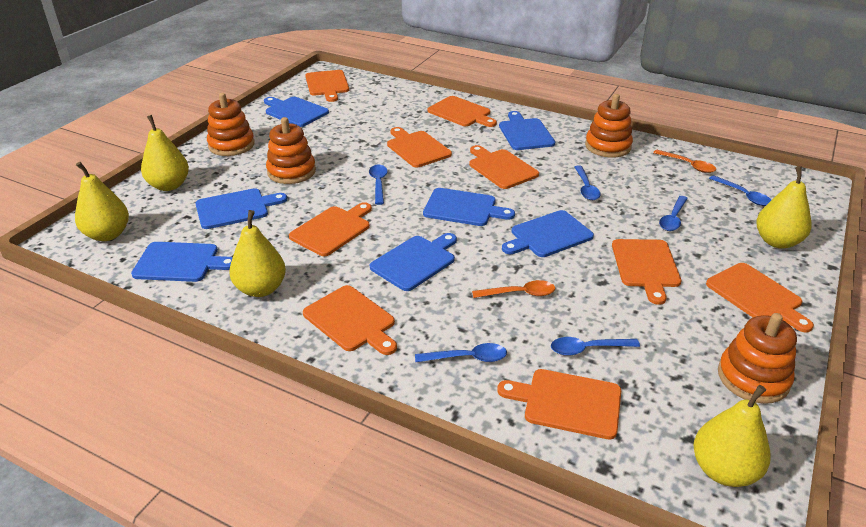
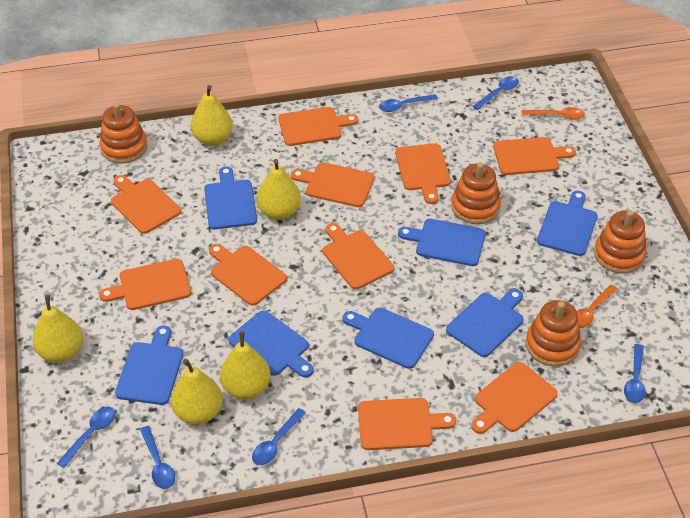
orange cutting board: 9 -> 10

